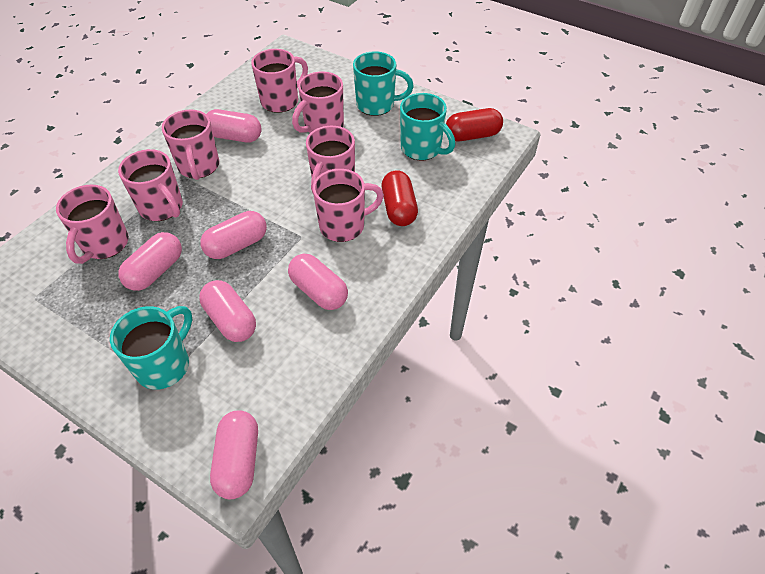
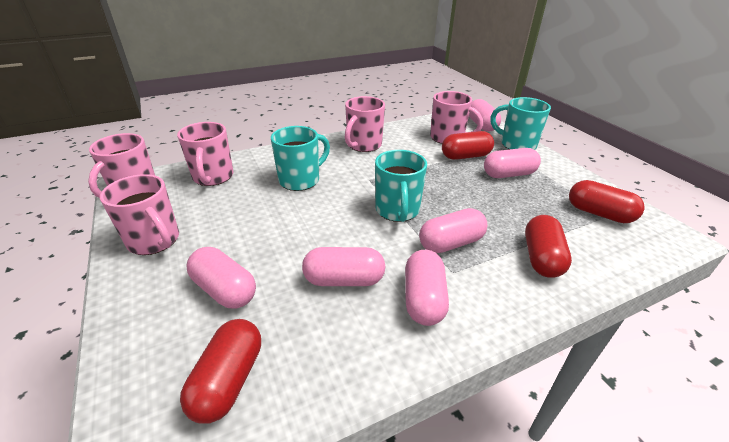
pink mug: 7 -> 5
red capsule: 2 -> 4

